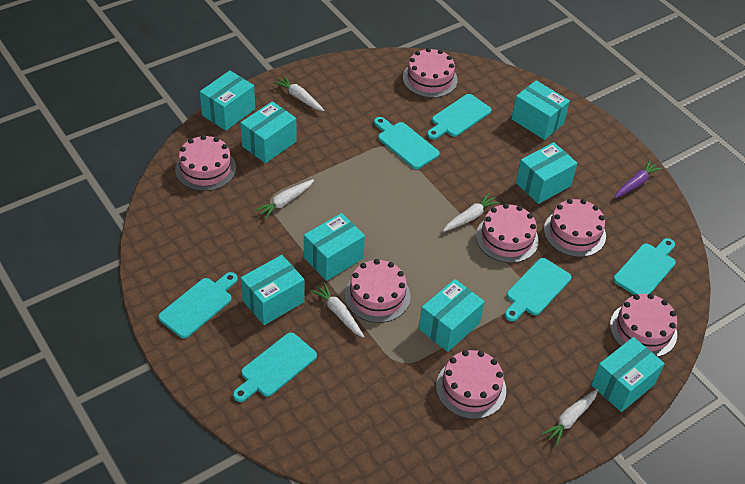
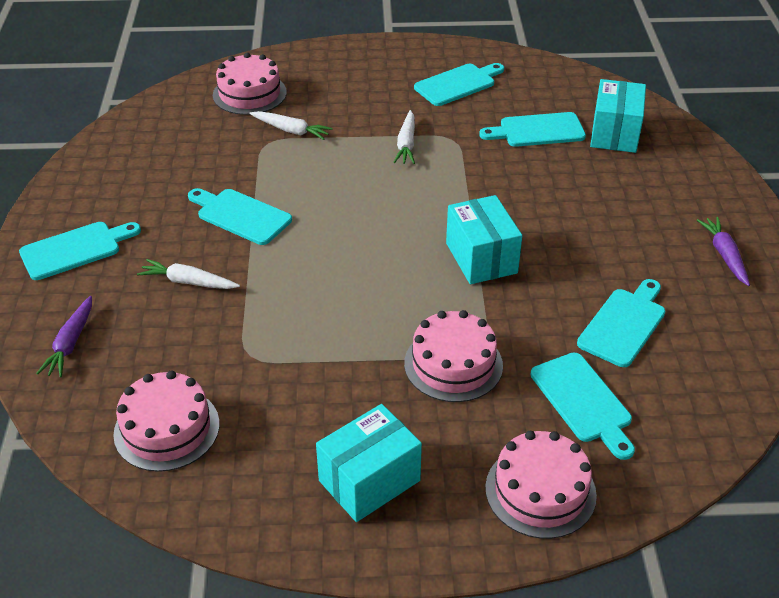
pink cake: 7 -> 4
purple carrot: 1 -> 2
turquoise box: 8 -> 3
white carrot: 5 -> 3

